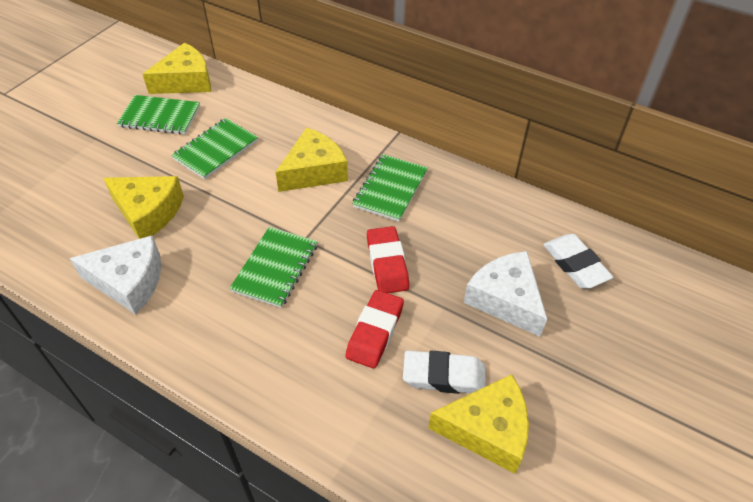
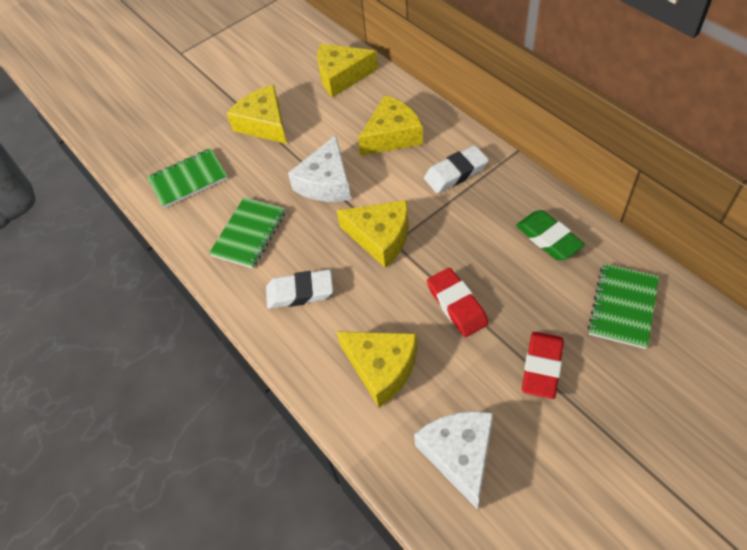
green eraser: 0 -> 1
green notebook: 4 -> 3
yellow cheese: 4 -> 5

